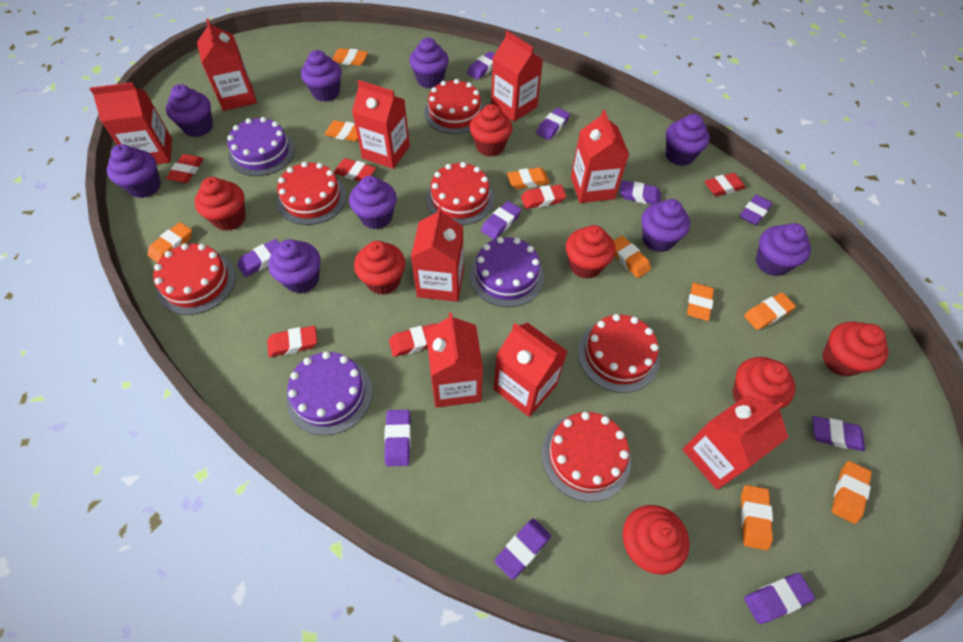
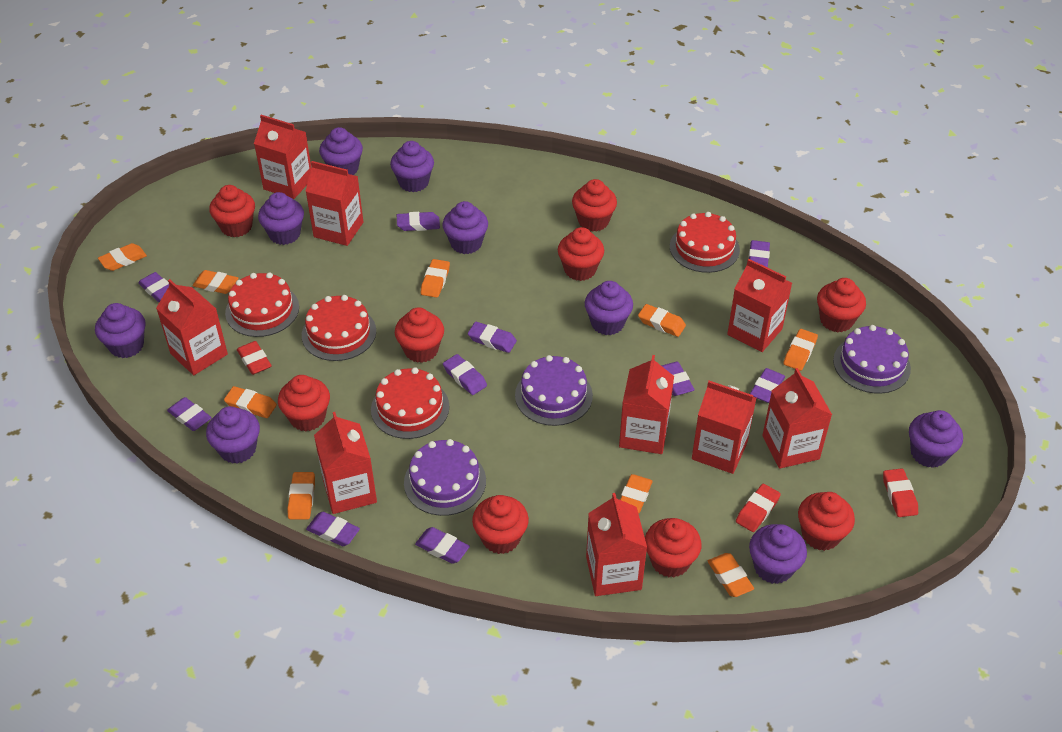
red cake: 6 -> 4
red cupcake: 7 -> 9
red eraser: 6 -> 3

